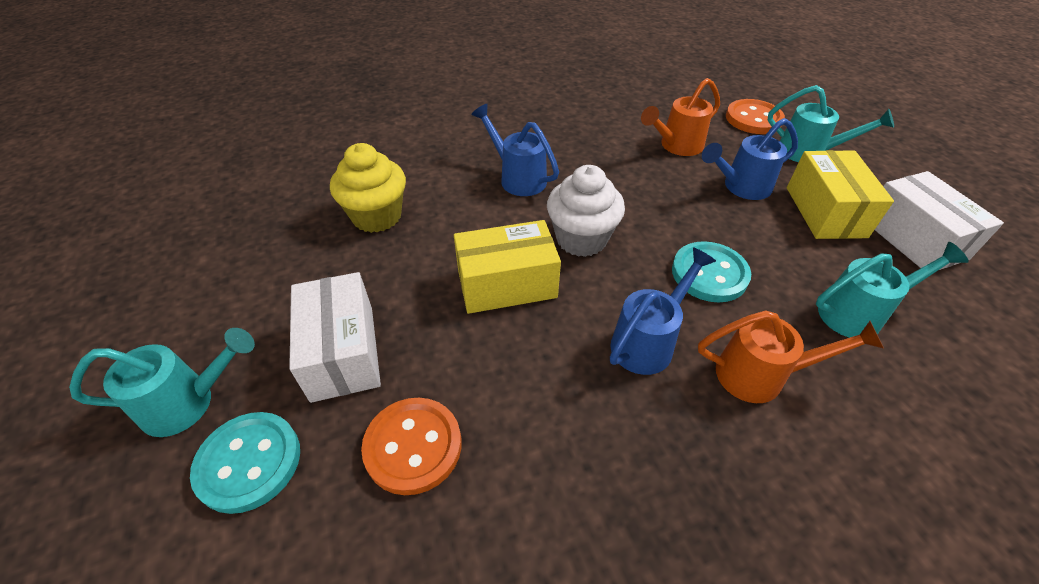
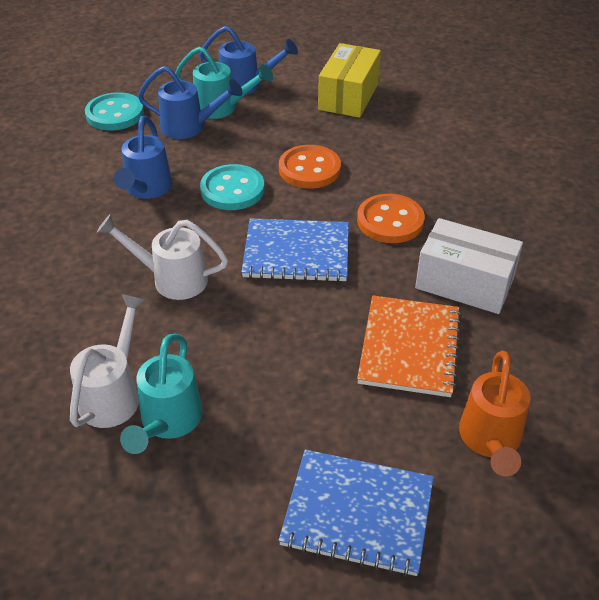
blue notebook: 0 -> 2
orange notebook: 0 -> 1
orange watering can: 2 -> 1
turquoise watering can: 3 -> 2
white box: 2 -> 1
white cupcake: 1 -> 0
white watering can: 0 -> 2
yellow box: 2 -> 1
yellow cupcake: 1 -> 0

